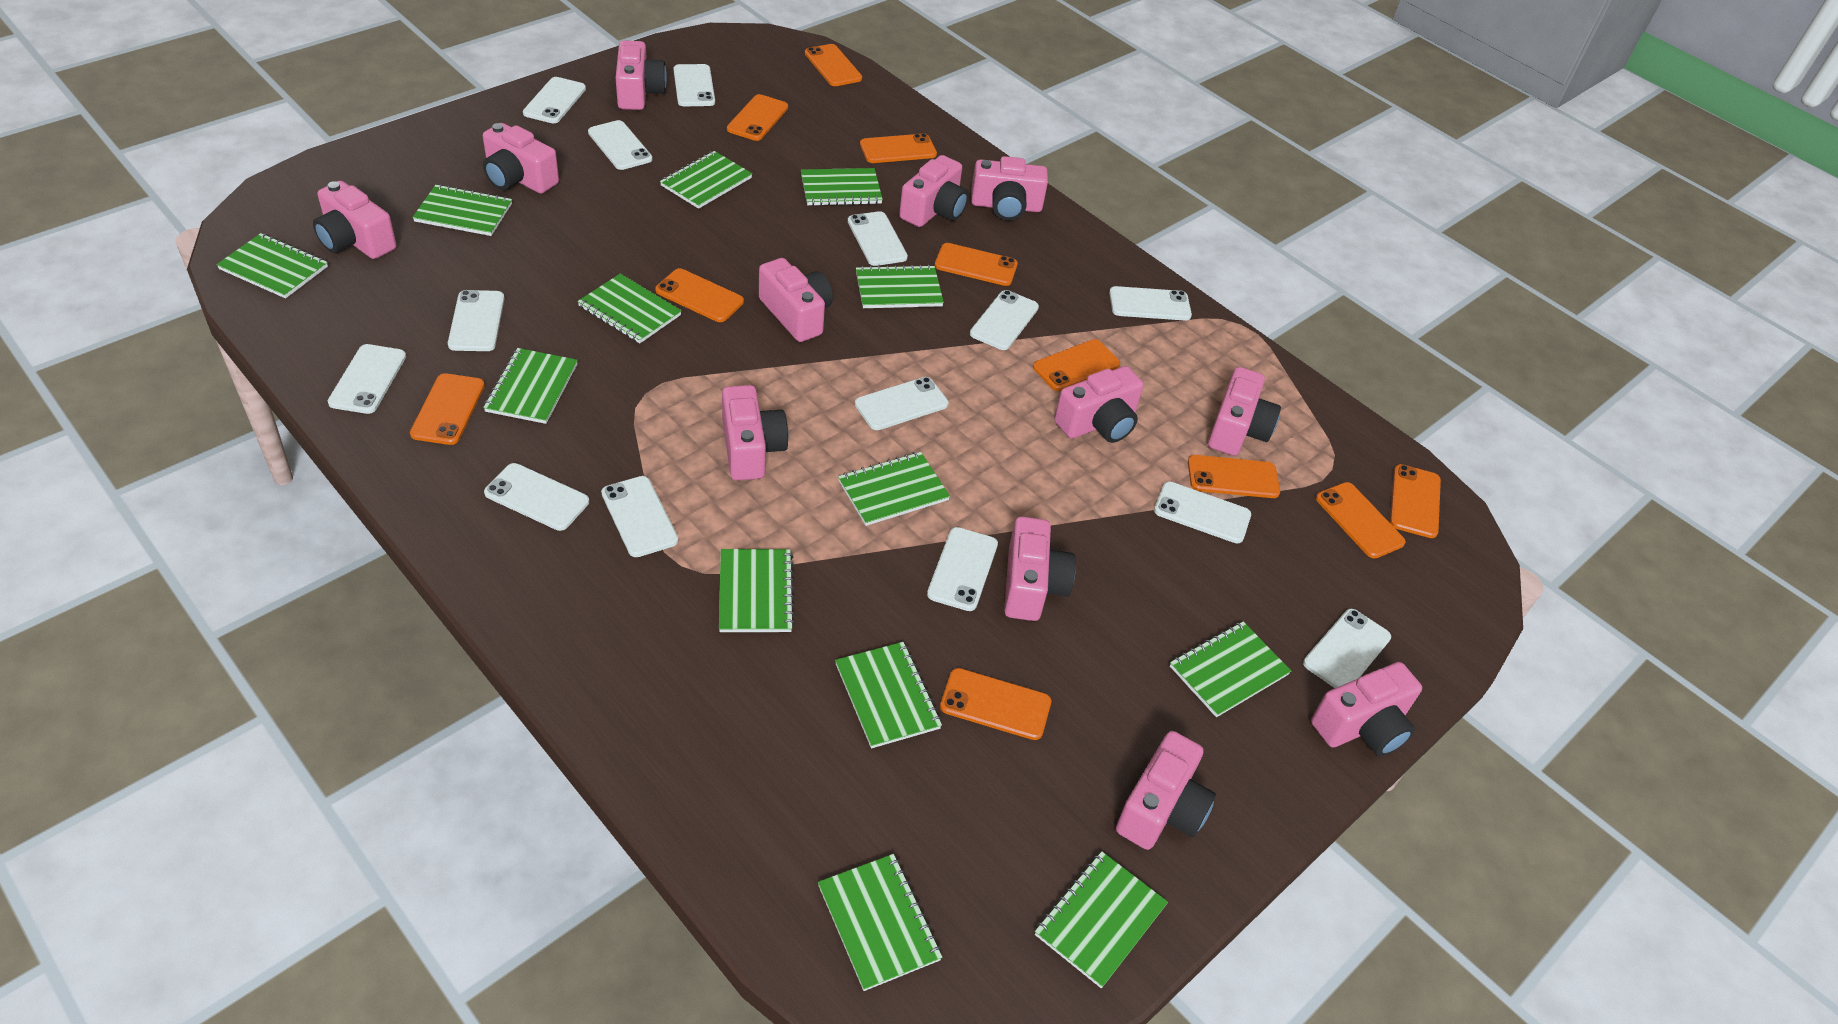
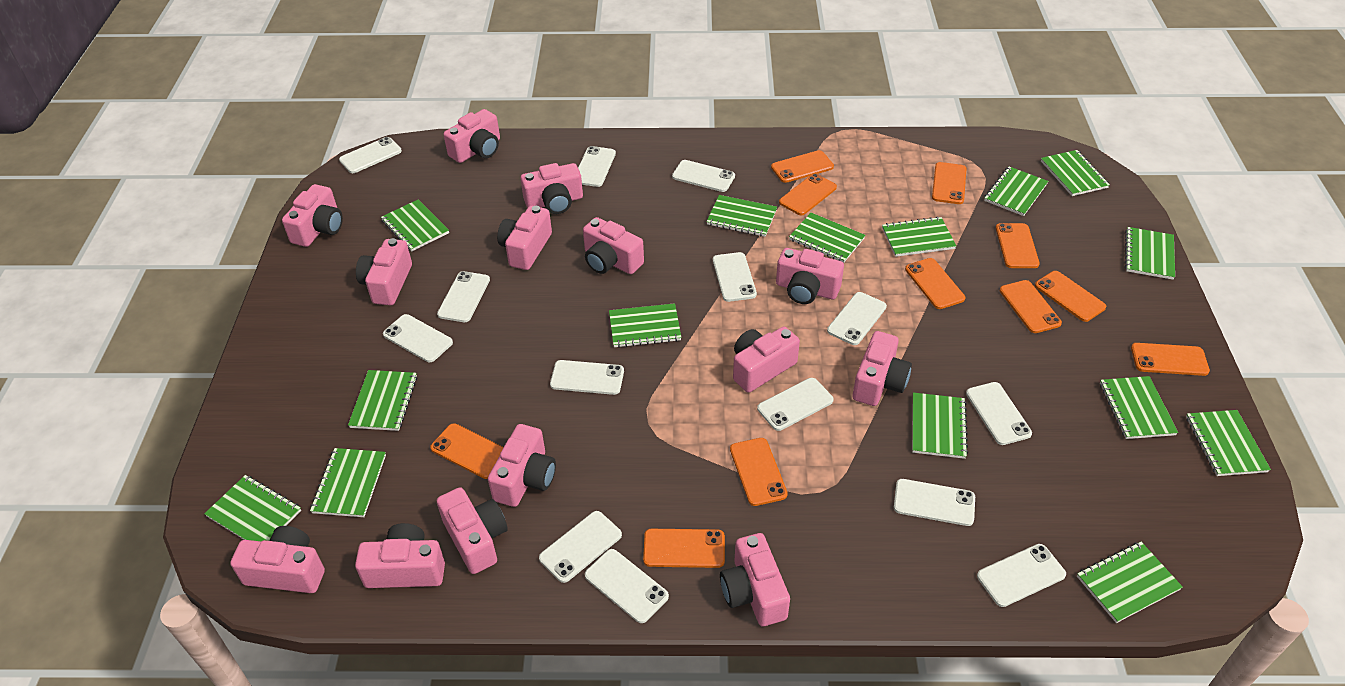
green notebook: 13 -> 15
pink camera: 12 -> 14

